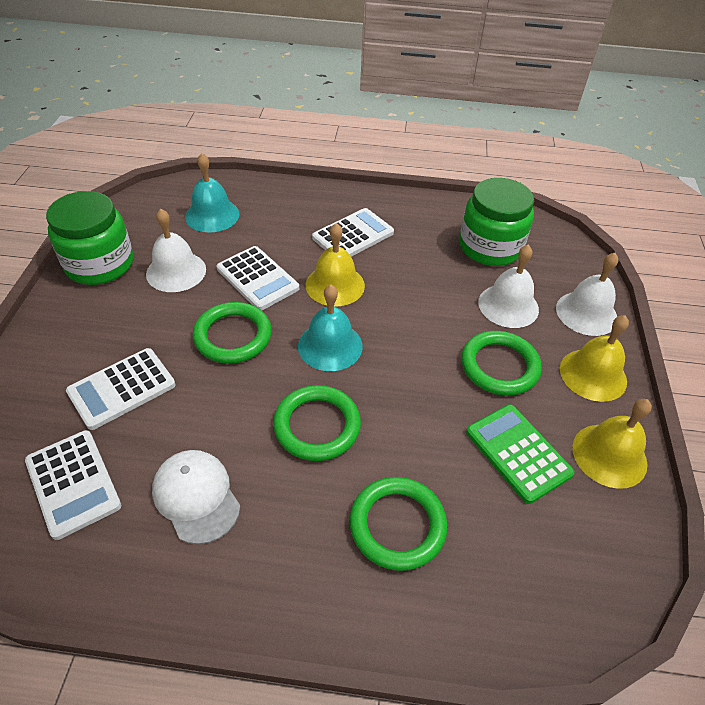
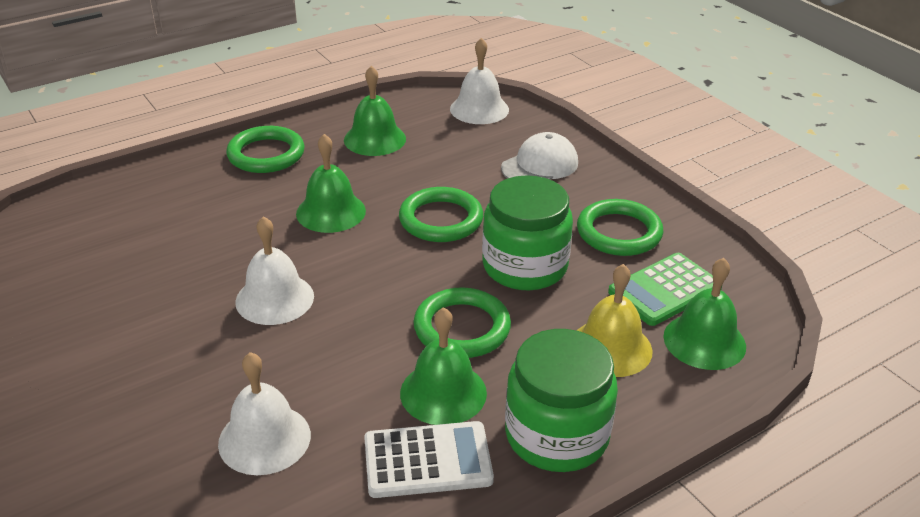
green bell: 0 -> 4
turquoise bell: 2 -> 0
white calculator: 4 -> 1
yellow bell: 3 -> 1

